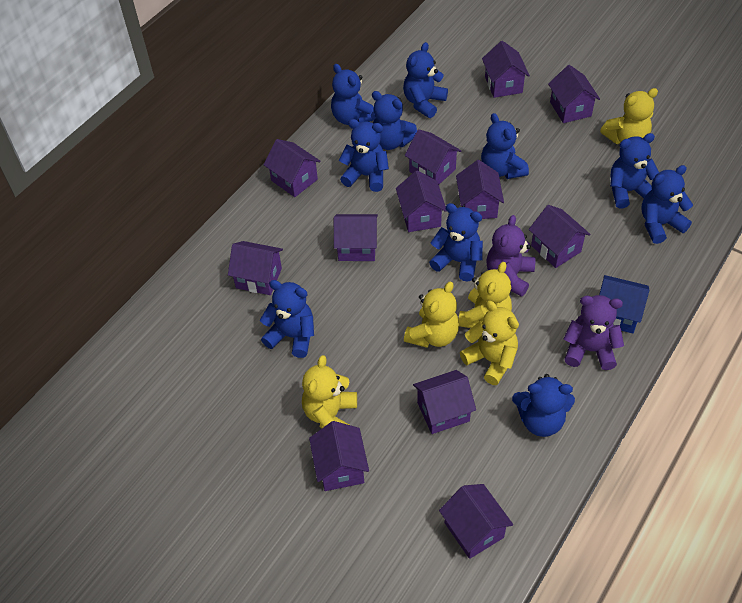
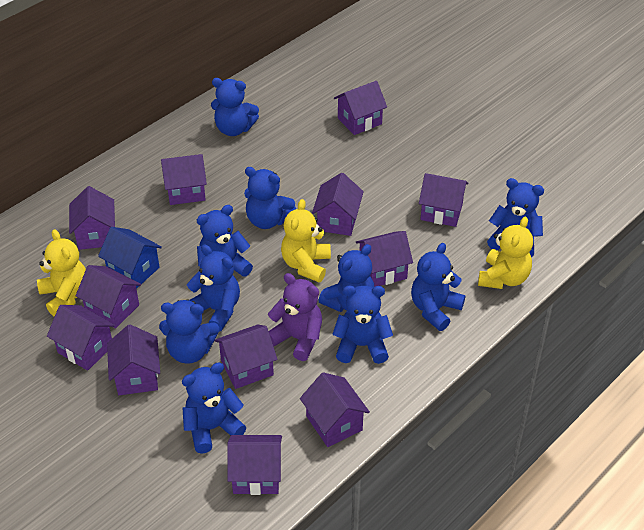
purple teddy bear: 2 -> 1
yellow teddy bear: 5 -> 3

